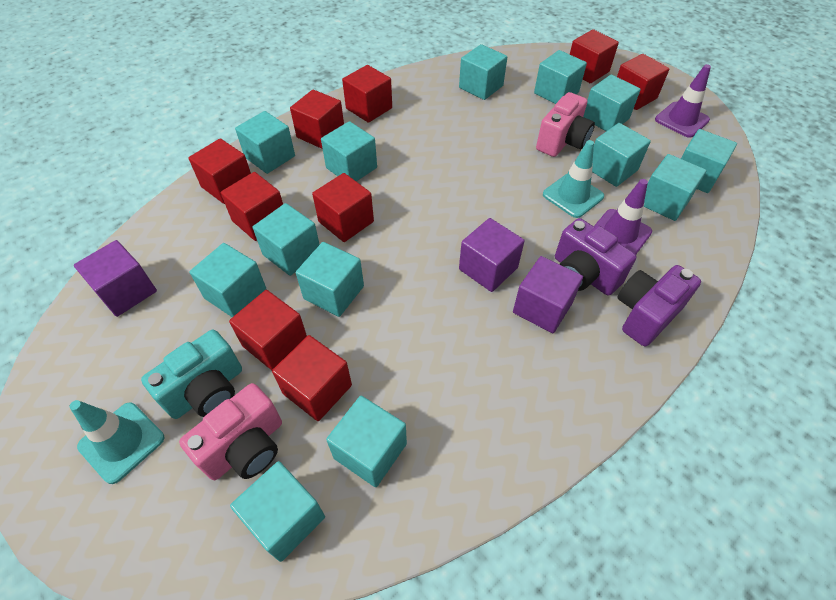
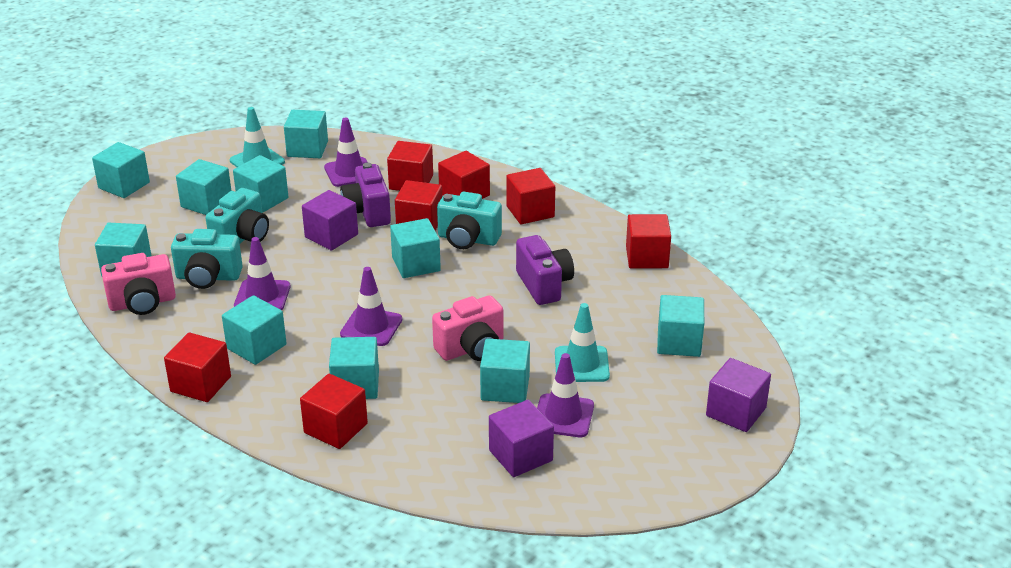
purple traffic cone: 2 -> 4
red cube: 9 -> 7
turquoise camera: 1 -> 3
turquoise cube: 13 -> 10

